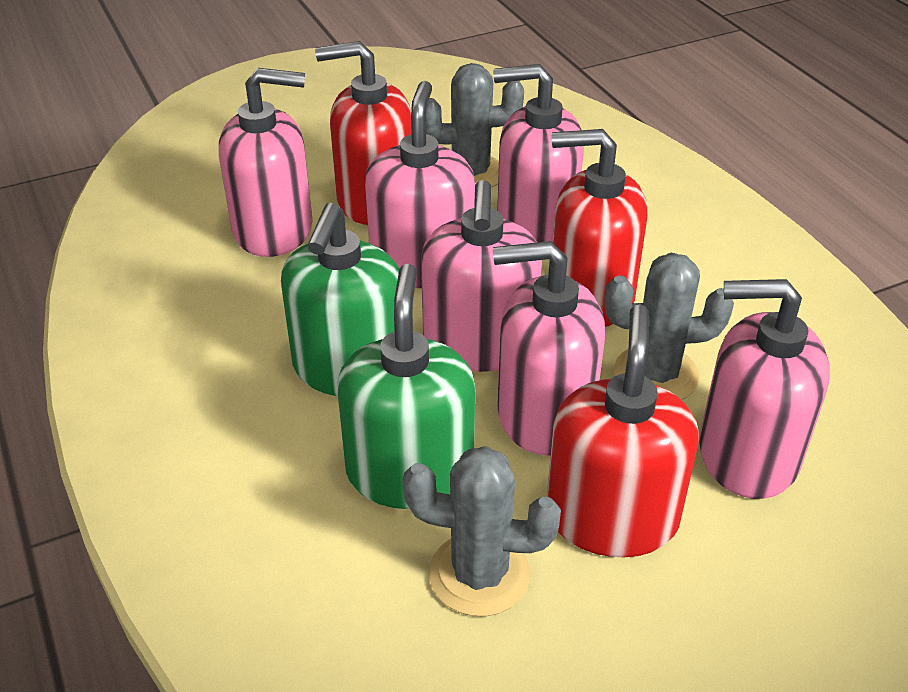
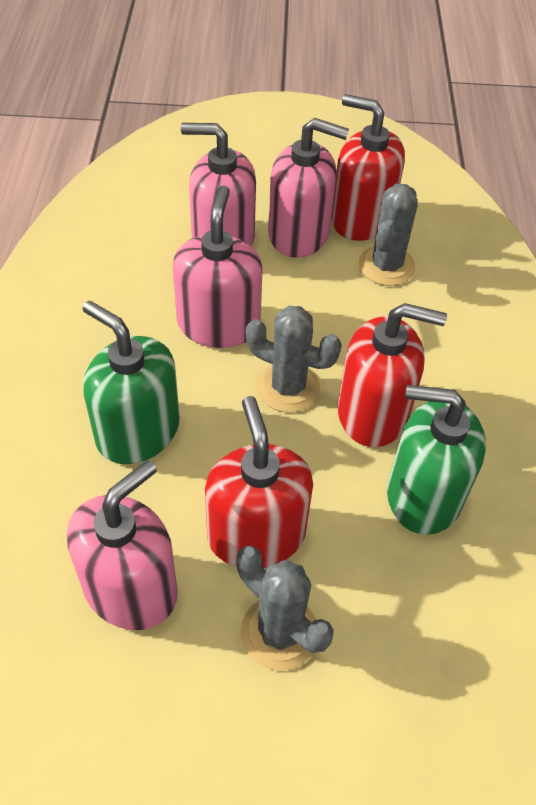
pink soap dispenser: 6 -> 4

